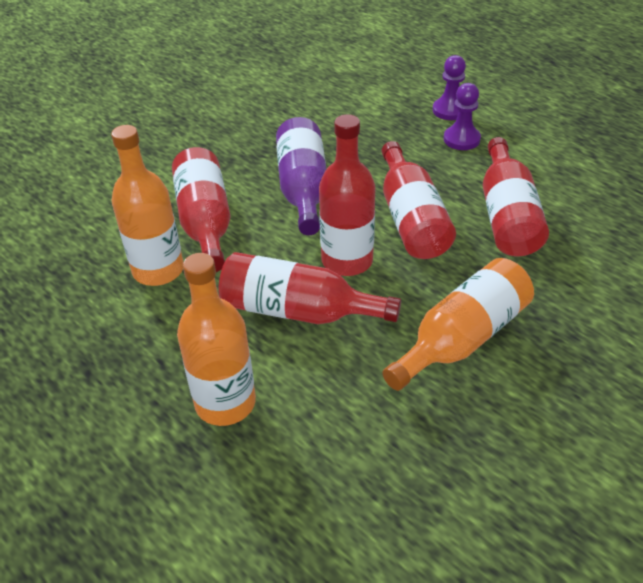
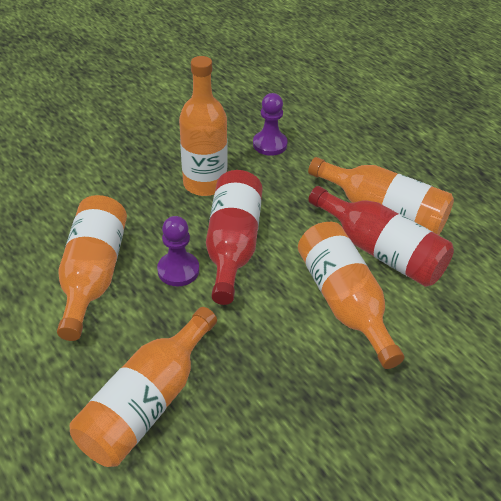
orange bottle: 3 -> 5
purple bottle: 1 -> 0
red bottle: 5 -> 2

